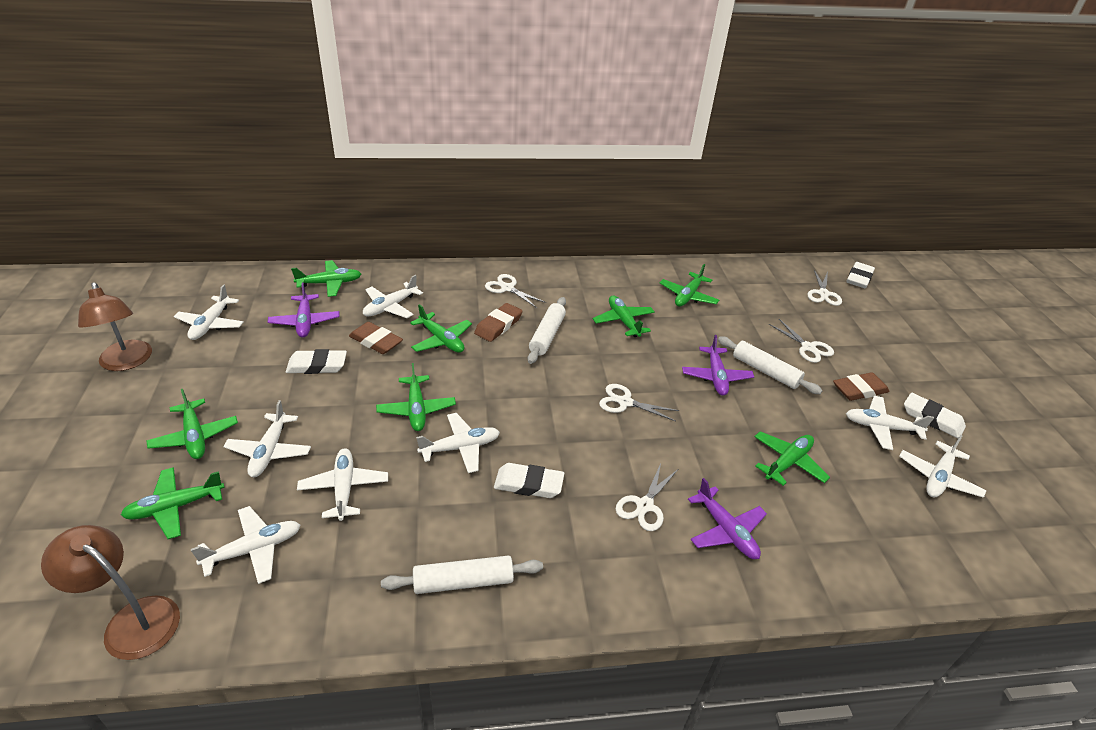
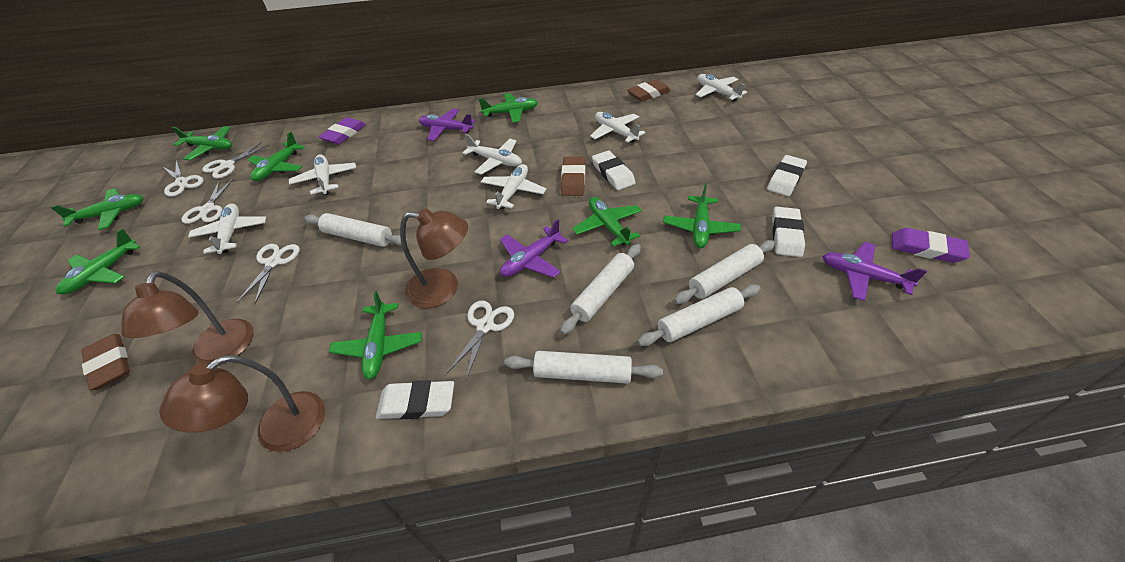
brown lamp: 2 -> 3
purple eraser: 0 -> 2
white plane: 8 -> 6
white rolling pin: 3 -> 5

